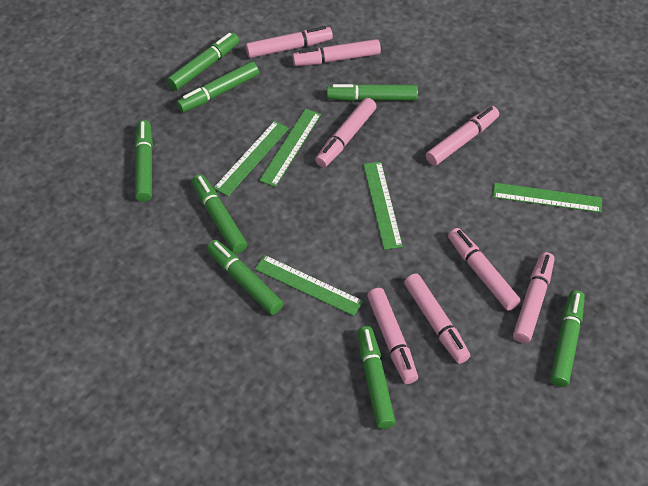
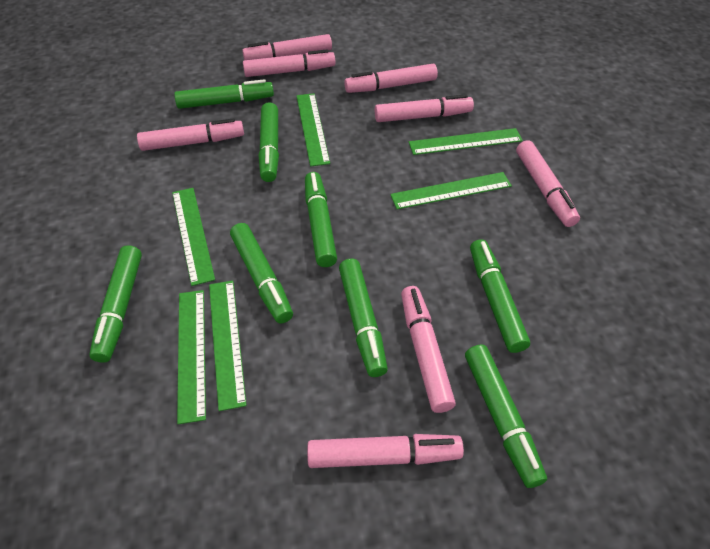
green ruler: 5 -> 6

